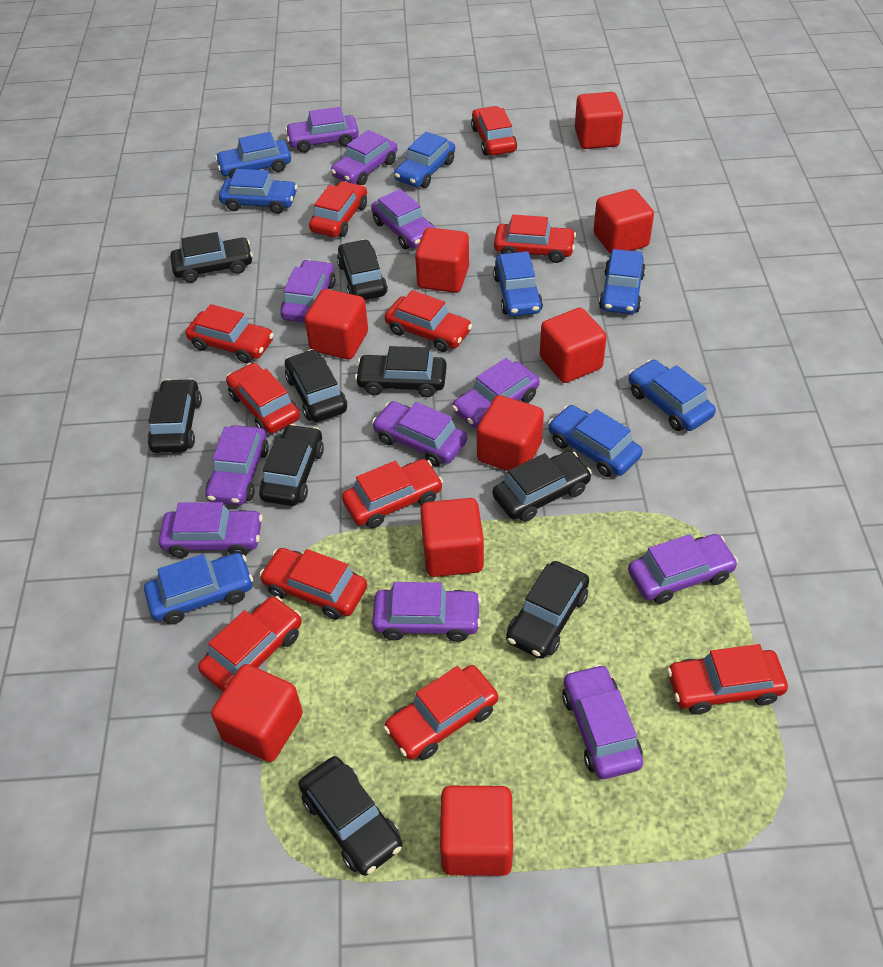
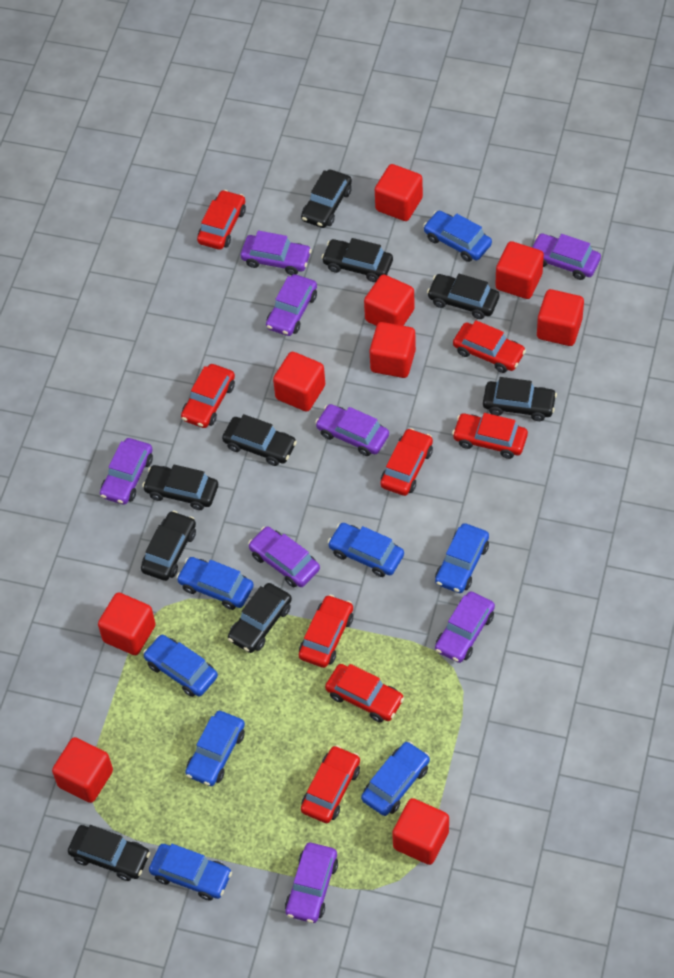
purple car: 11 -> 8
red car: 11 -> 8

